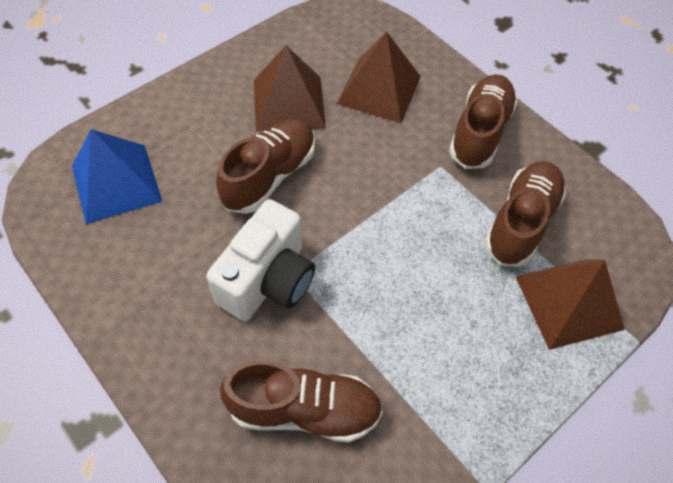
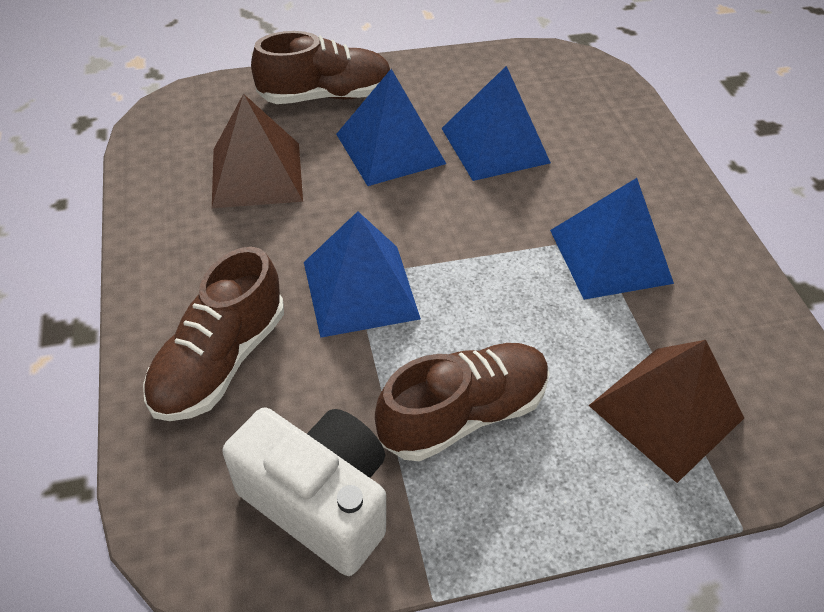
blue pyramid: 1 -> 4
brown pyramid: 3 -> 2
brown shoe: 4 -> 3

